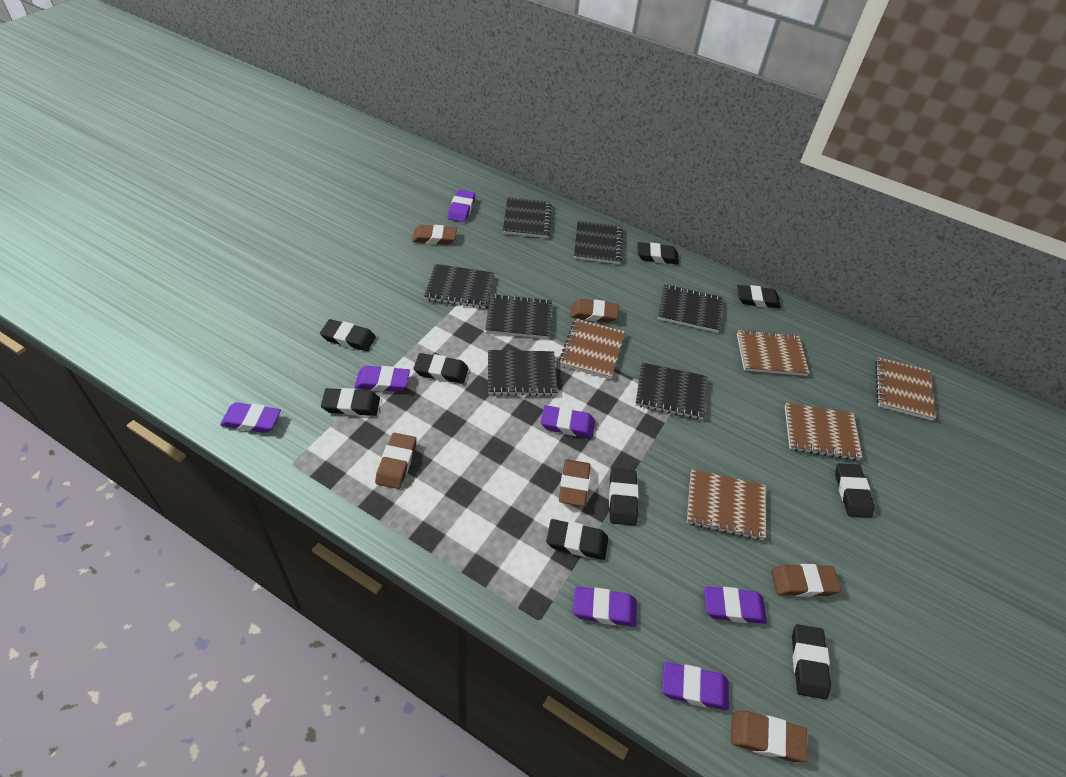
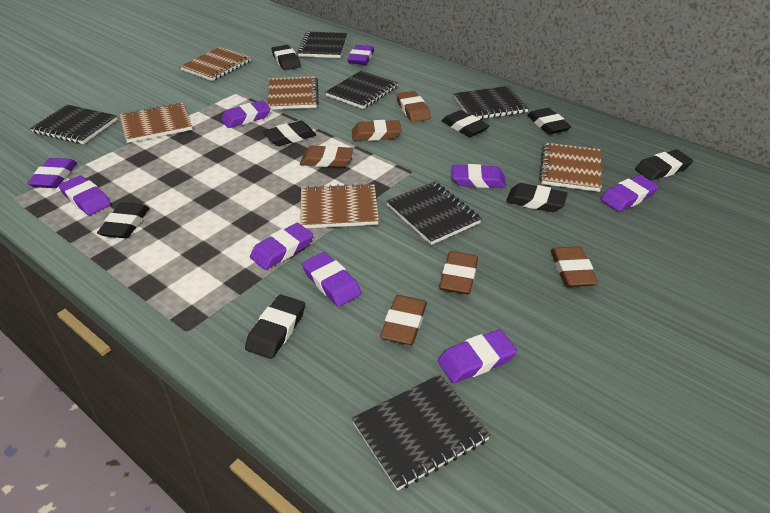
black eraser: 9 -> 8
black notebook: 7 -> 6
purple eraser: 7 -> 9

